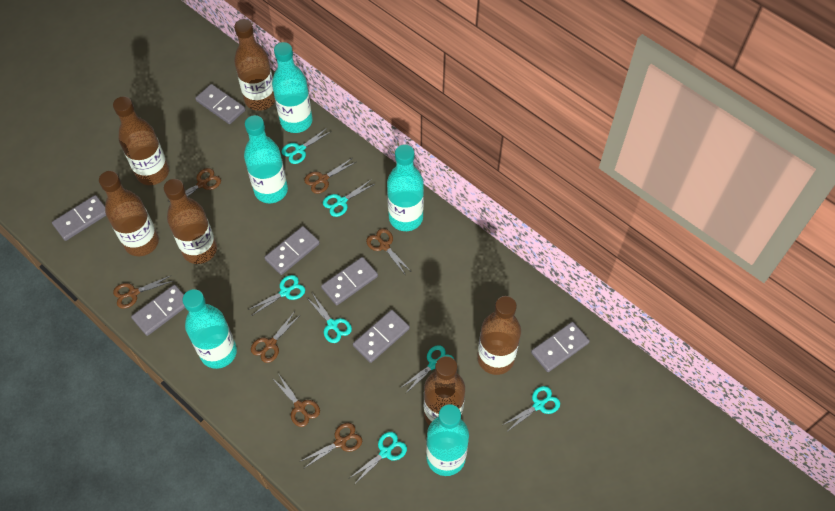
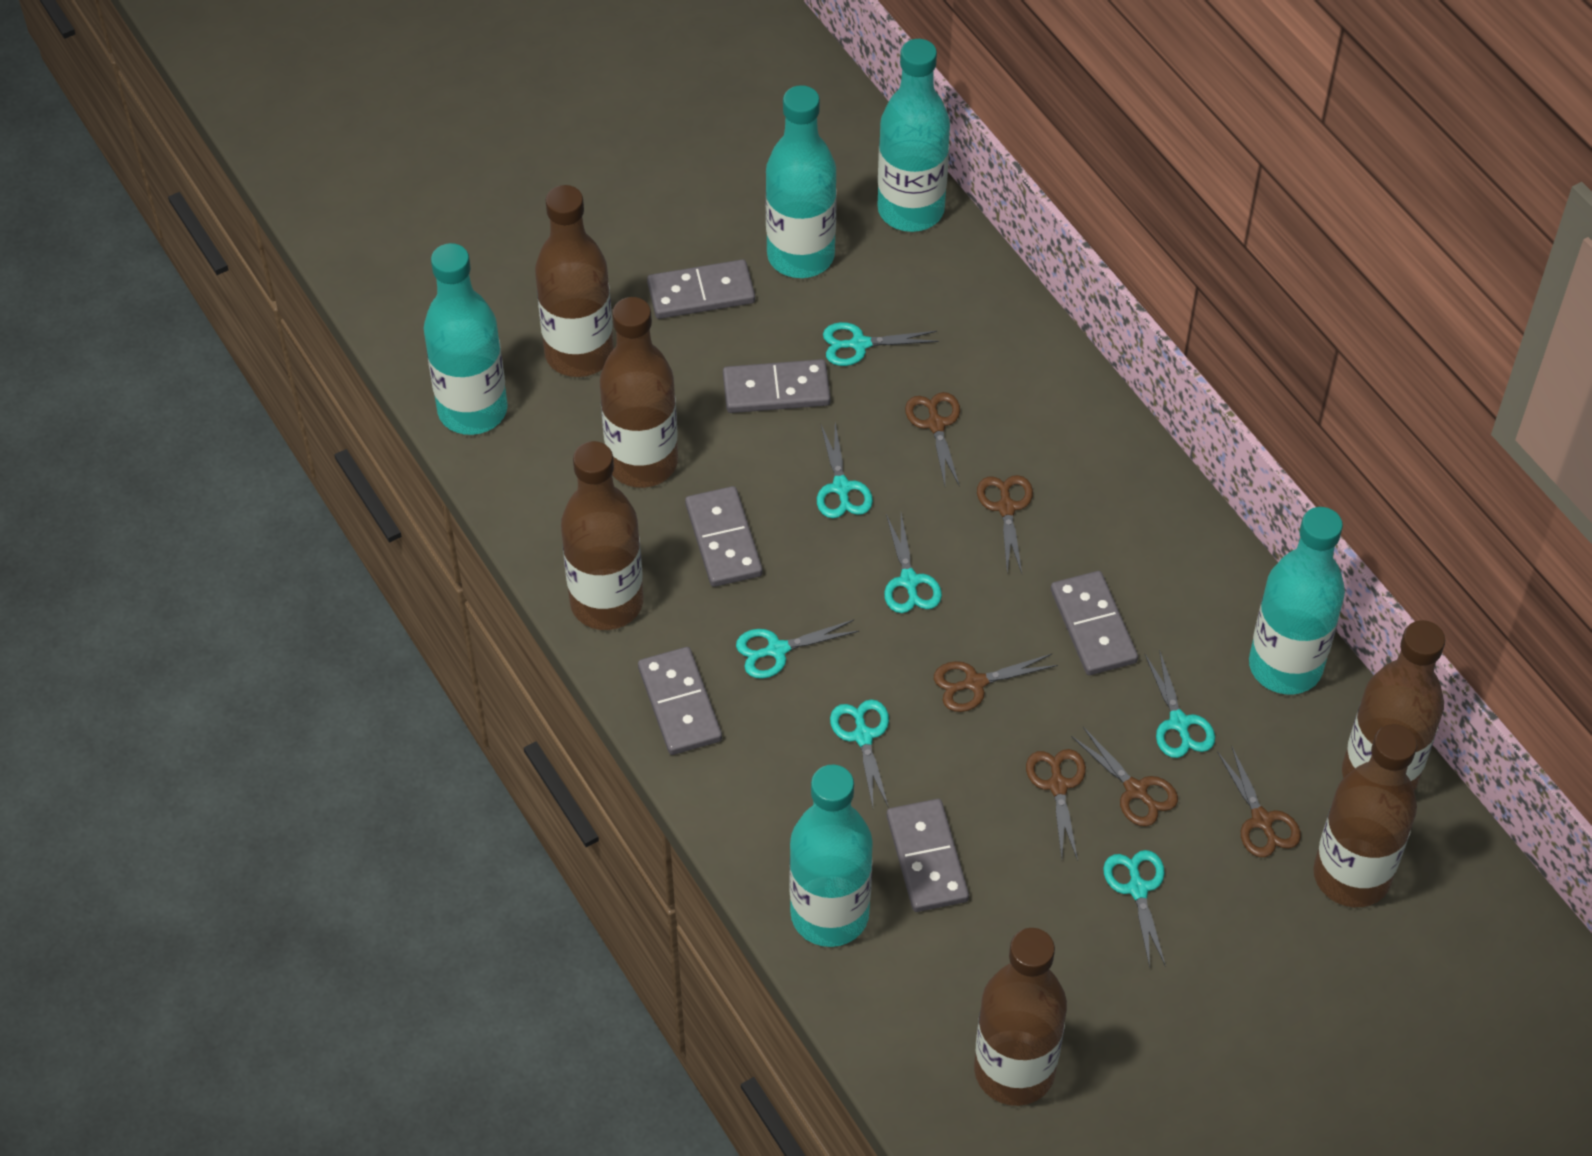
brown scissors: 7 -> 6
grey domino: 7 -> 6

